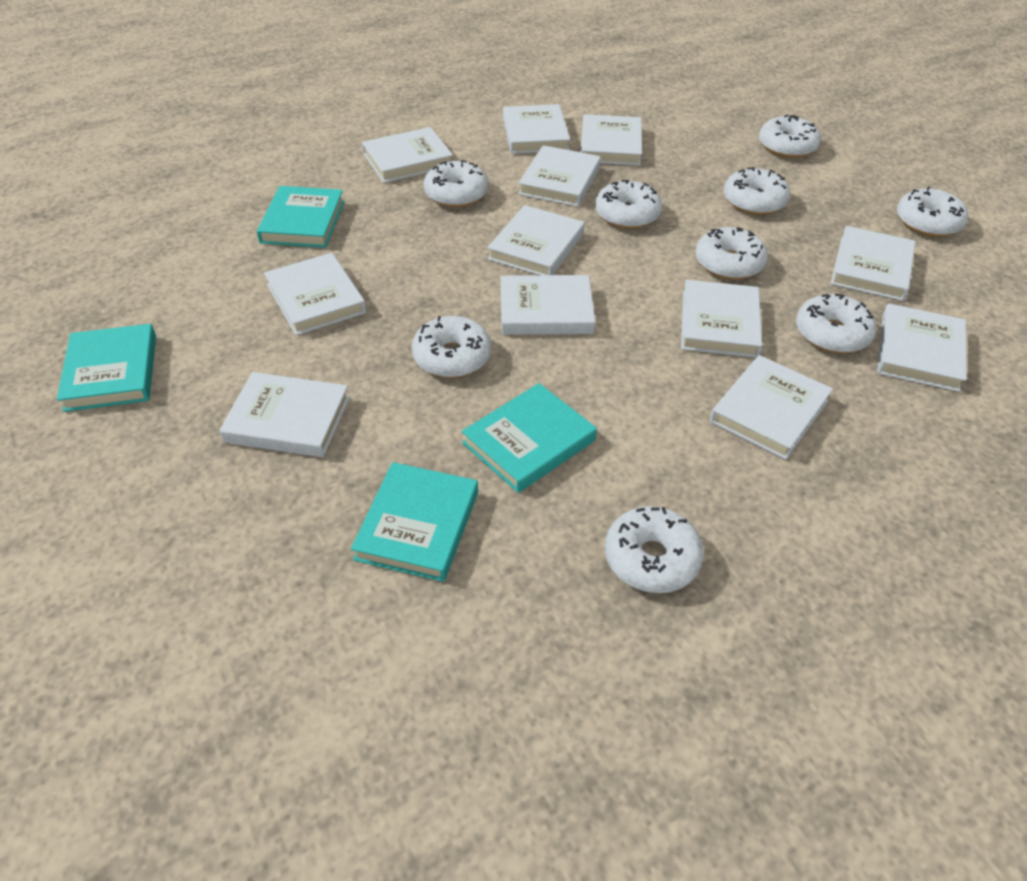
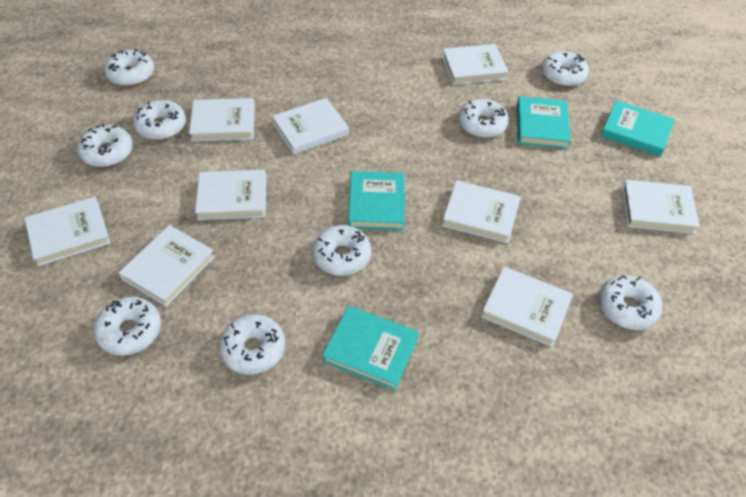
white book: 12 -> 9

